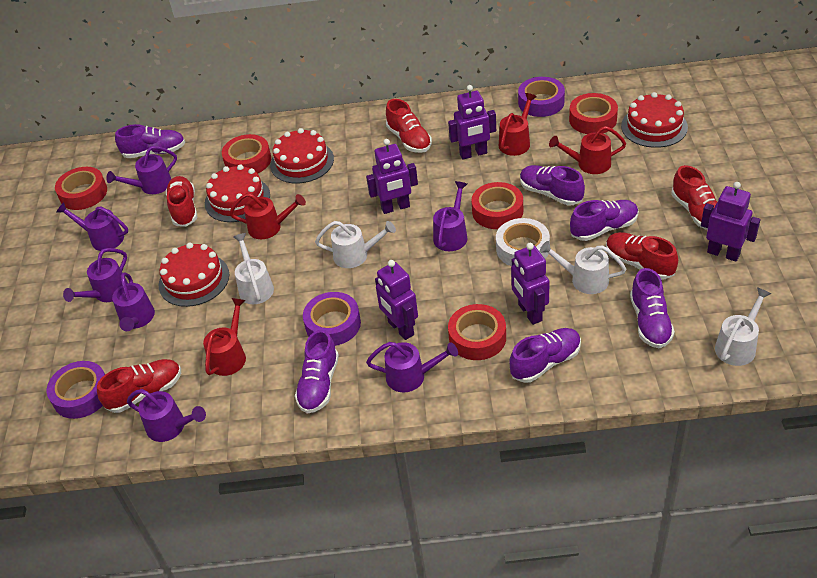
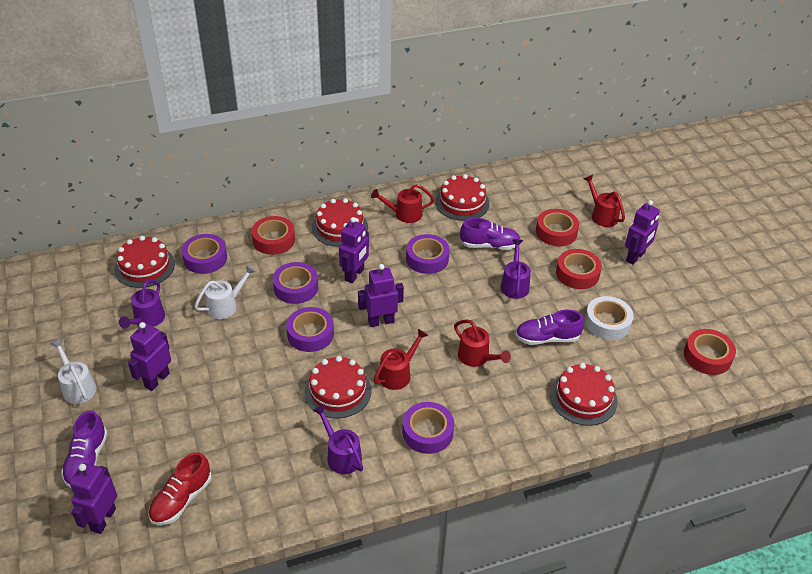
purple shoe: 6 -> 3
purple tape: 3 -> 5
purple watering can: 7 -> 3
red cake: 4 -> 5
red shoe: 5 -> 1
red tape: 5 -> 4
white watering can: 4 -> 2

